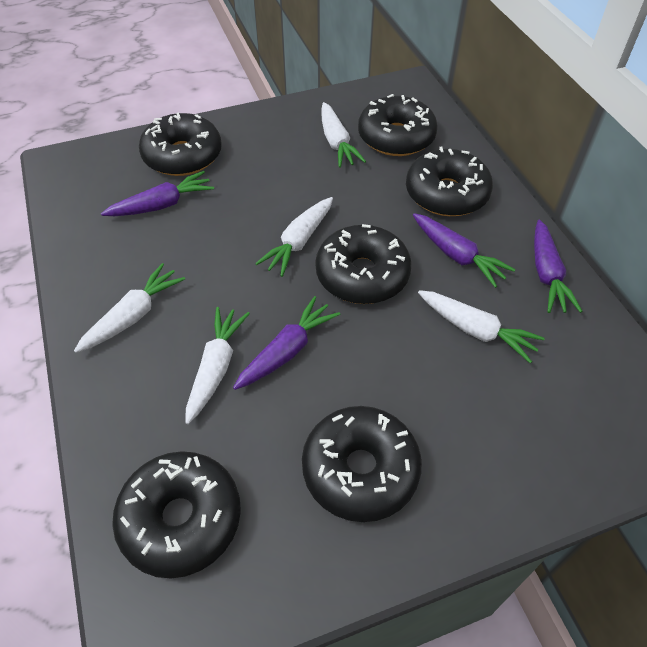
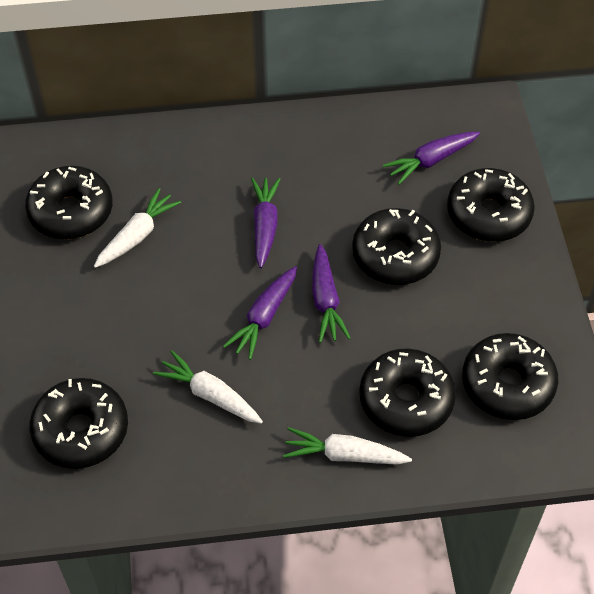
white carrot: 5 -> 3

